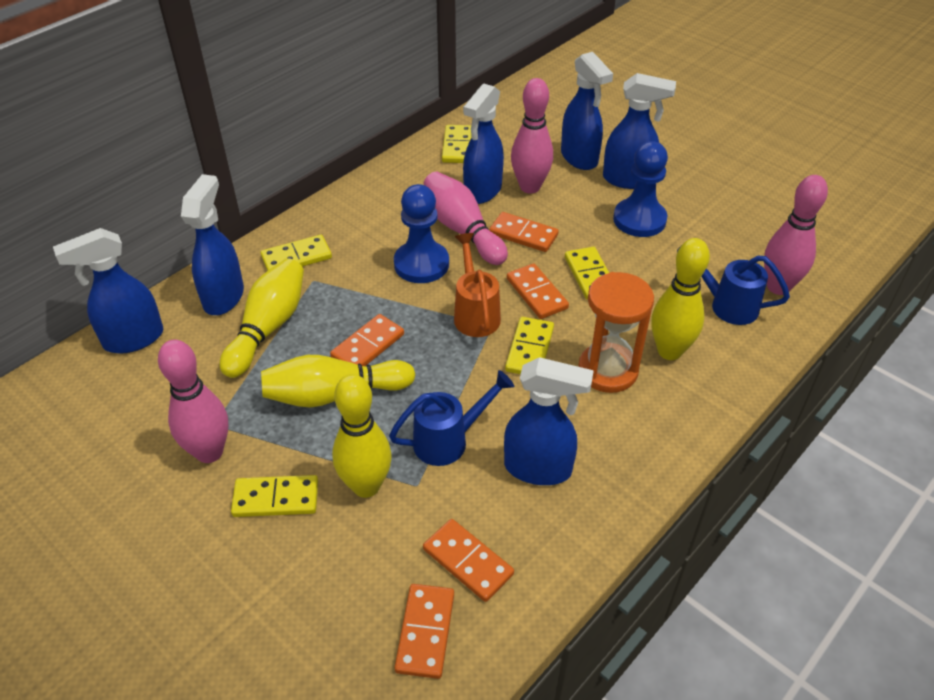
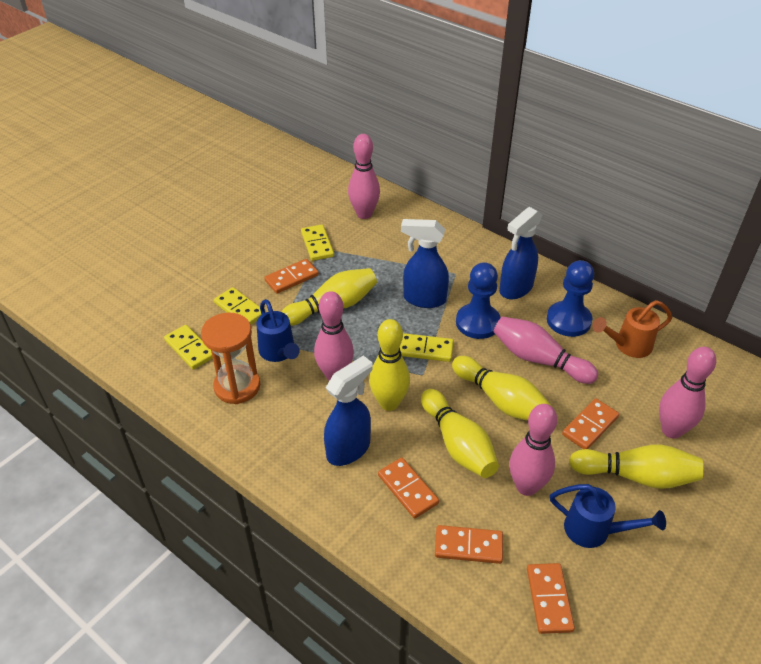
blue spray bottle: 6 -> 3
pink bowling pin: 4 -> 5
yellow bowling pin: 4 -> 5
yellow domino: 5 -> 4

